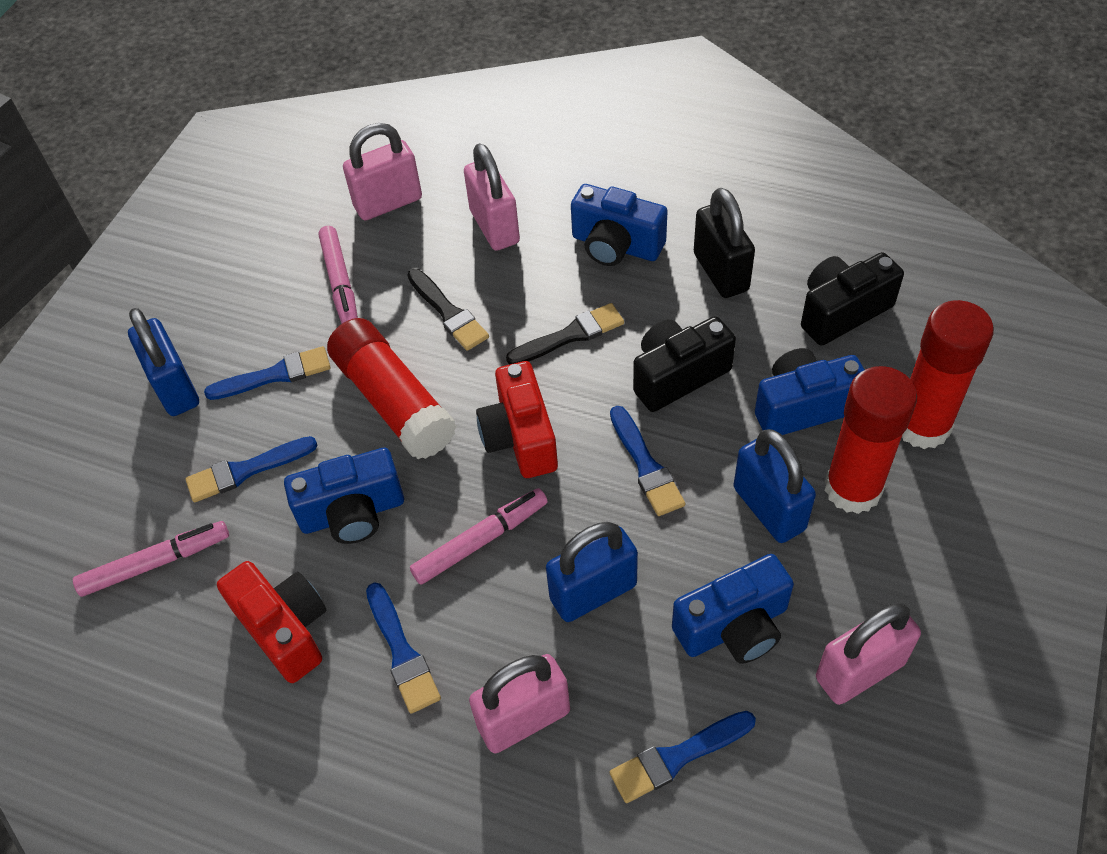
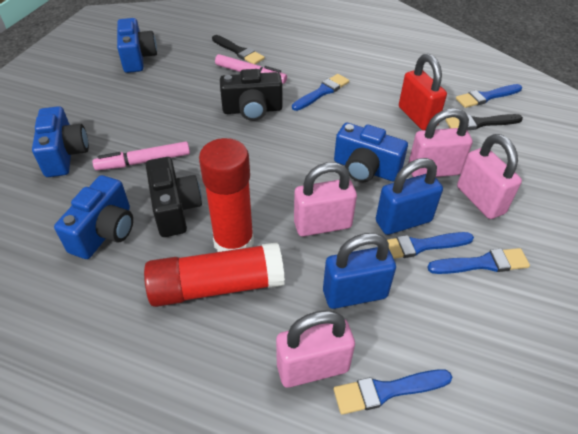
black padlock: 1 -> 0
blue padlock: 3 -> 2
pink marker: 3 -> 2
red camera: 2 -> 0
red glue stick: 3 -> 2
red padlock: 0 -> 1

